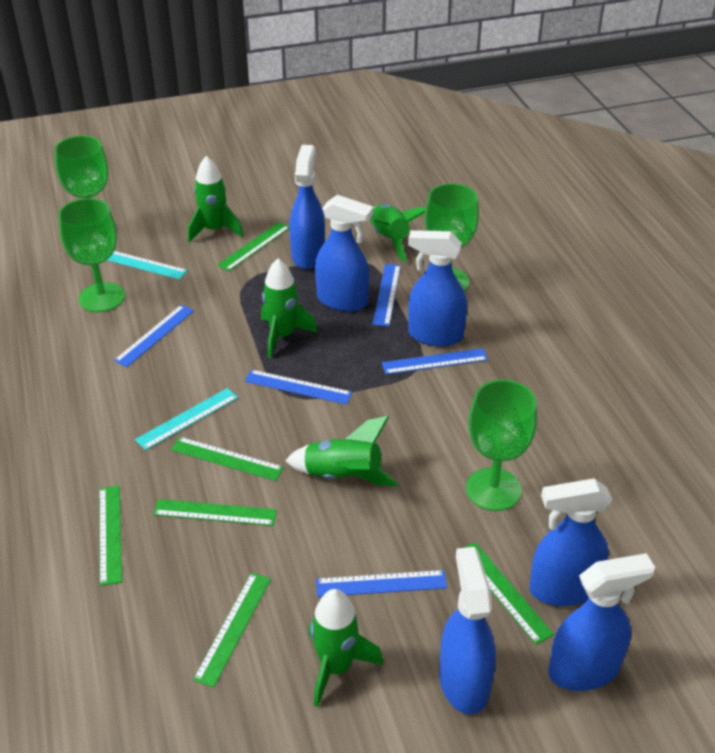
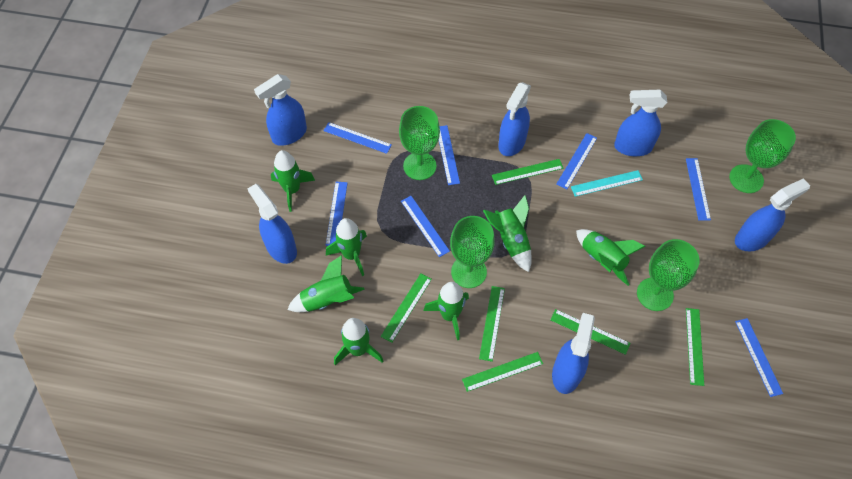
blue ruler: 5 -> 7
green rocket: 5 -> 7
turquoise ruler: 2 -> 1

